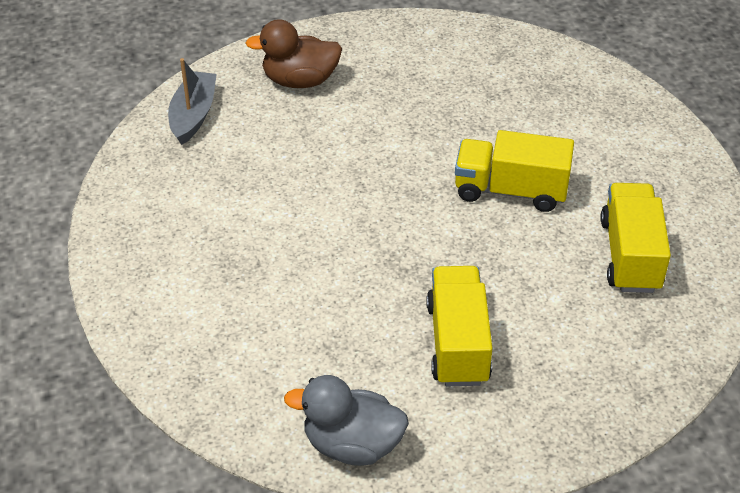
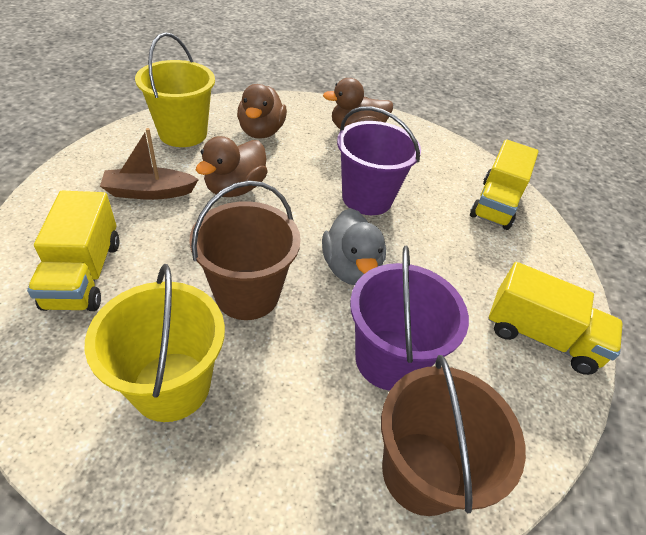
brown boat: 0 -> 1
brown bucket: 0 -> 2
brown duck: 1 -> 3
grey boat: 1 -> 0
purple bucket: 0 -> 2
yellow bucket: 0 -> 2

